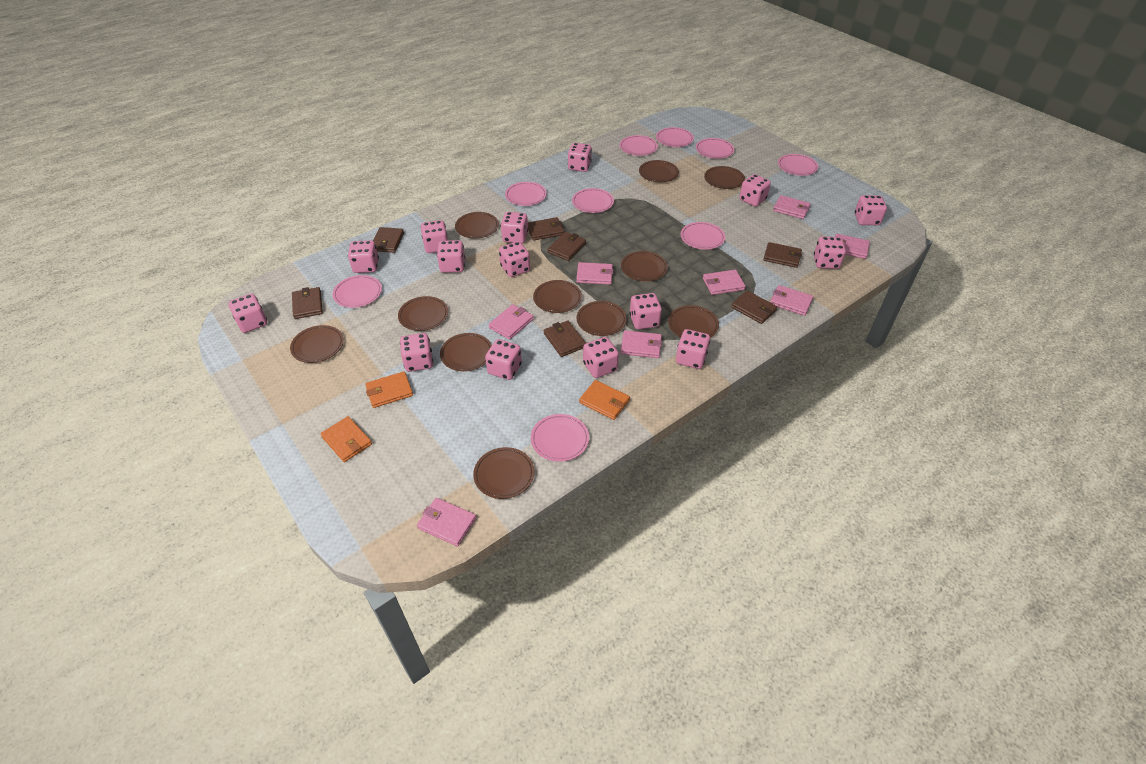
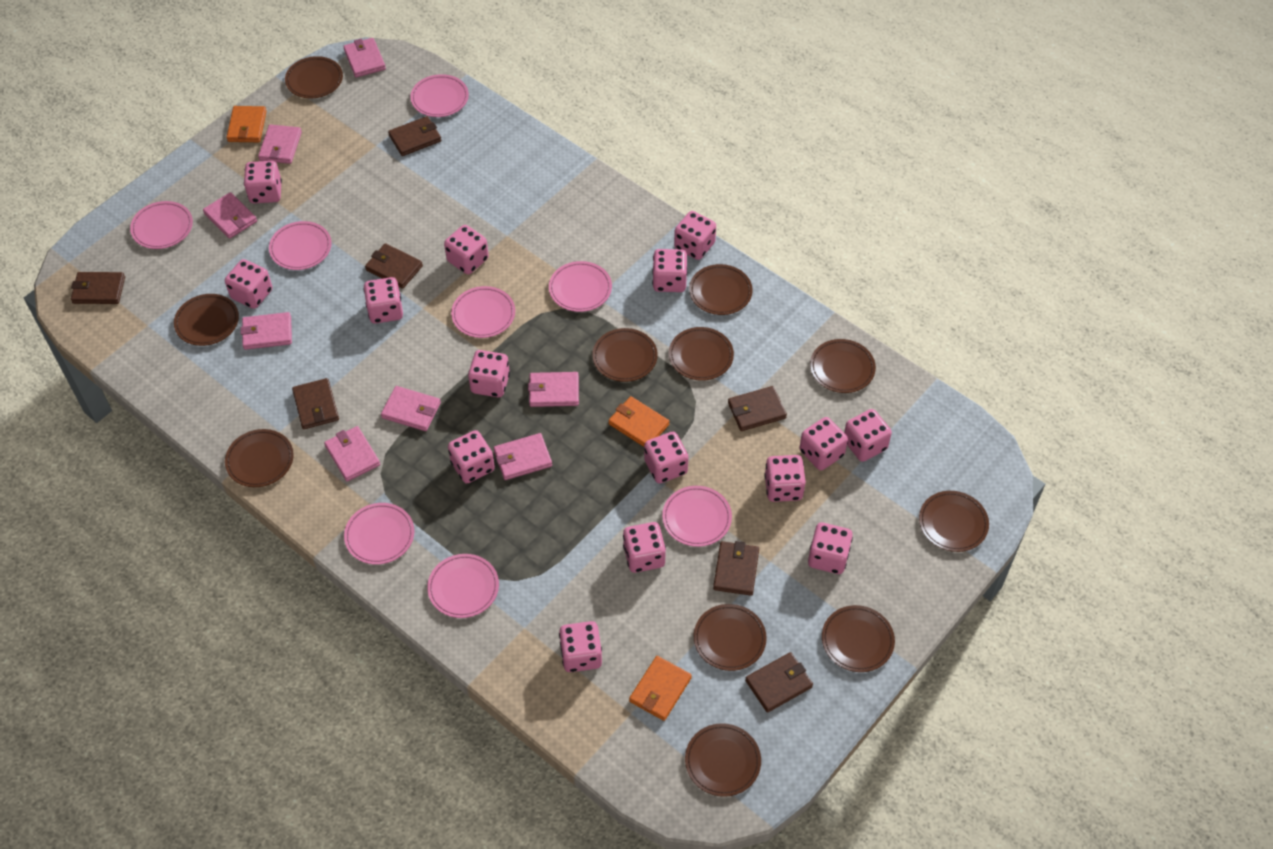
pink plate: 9 -> 8

